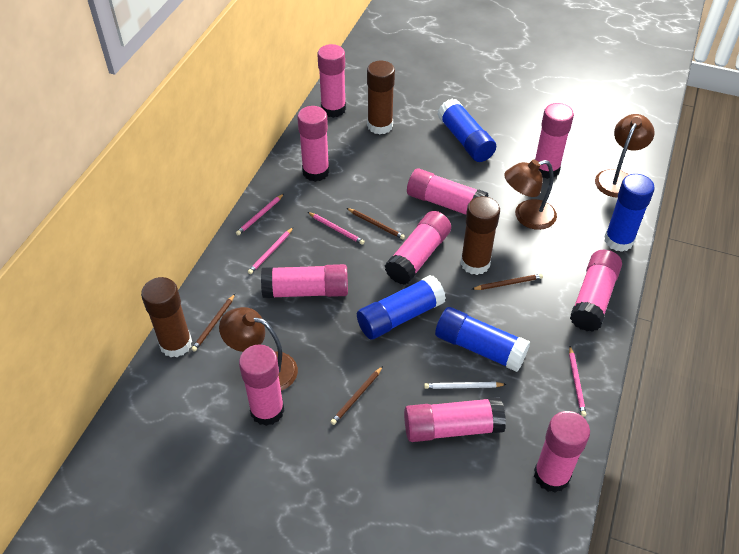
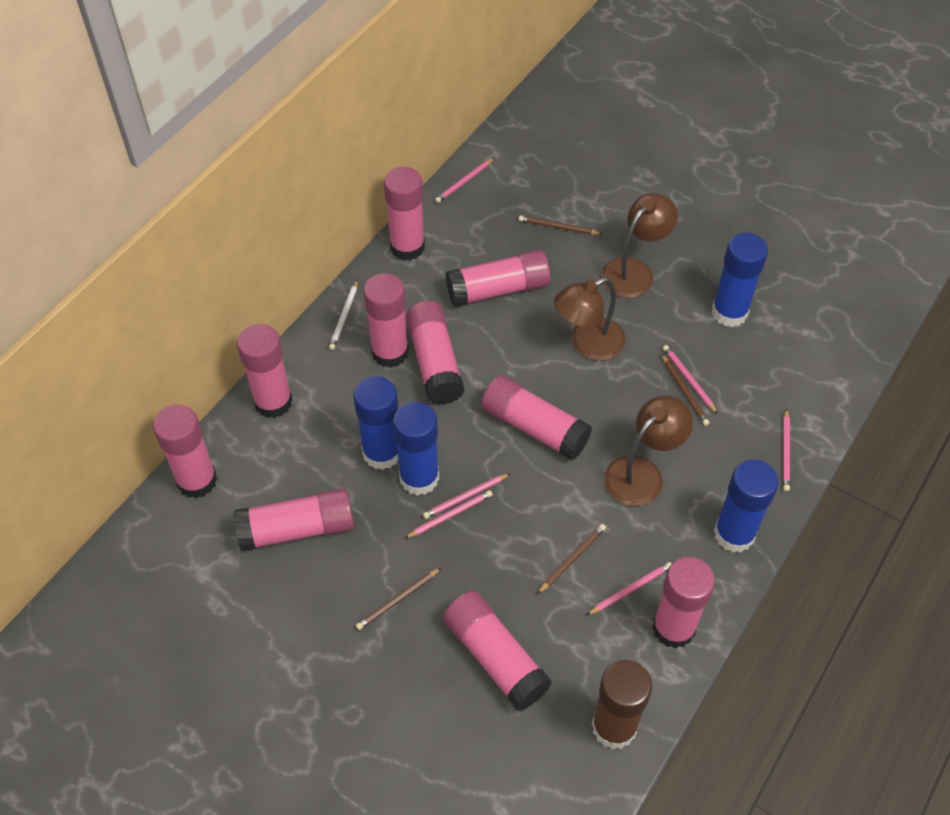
brown glue stick: 3 -> 1
pink pencil: 4 -> 6

